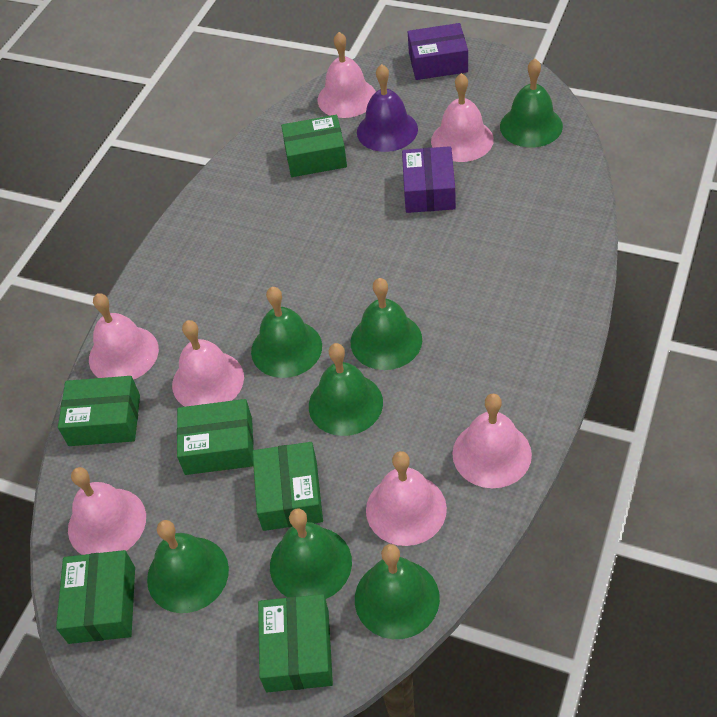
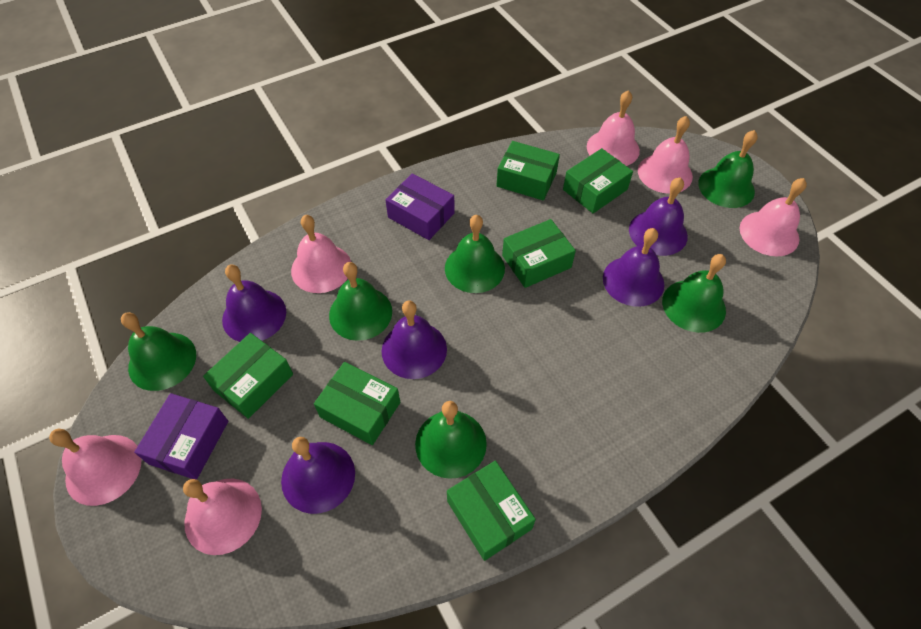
green bell: 7 -> 6
pink bell: 7 -> 6
purple bell: 1 -> 5

